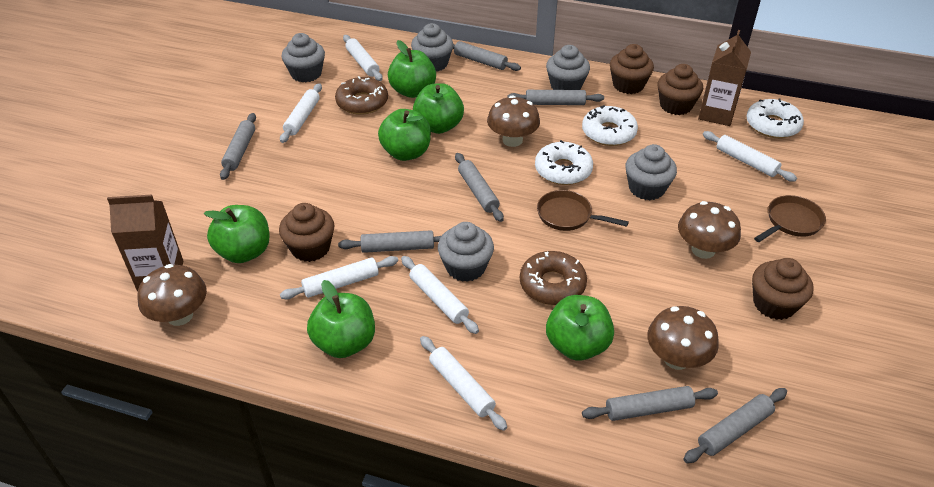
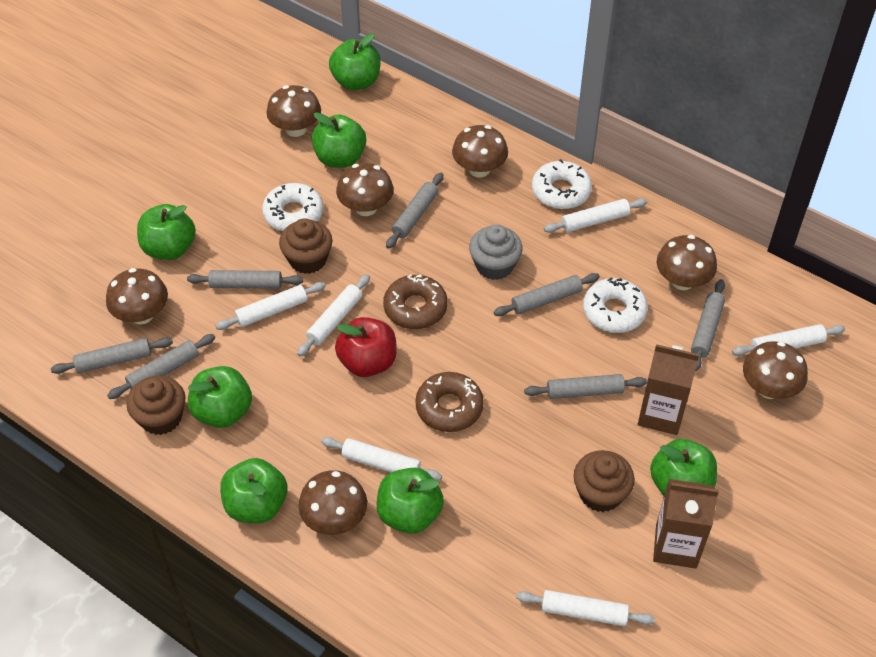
brown cupcake: 4 -> 3
brown mushroom: 4 -> 7
brown pan: 2 -> 0
green apple: 6 -> 7
grey cupcake: 5 -> 1
red apple: 0 -> 1

